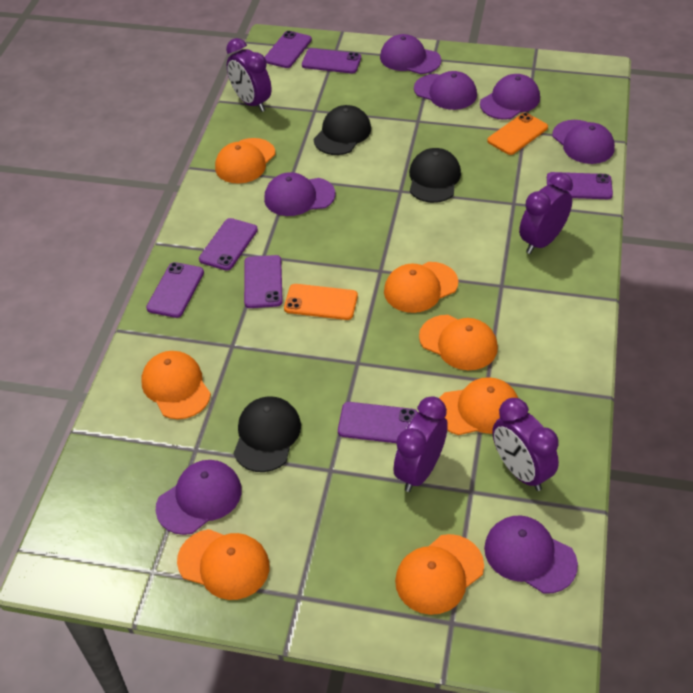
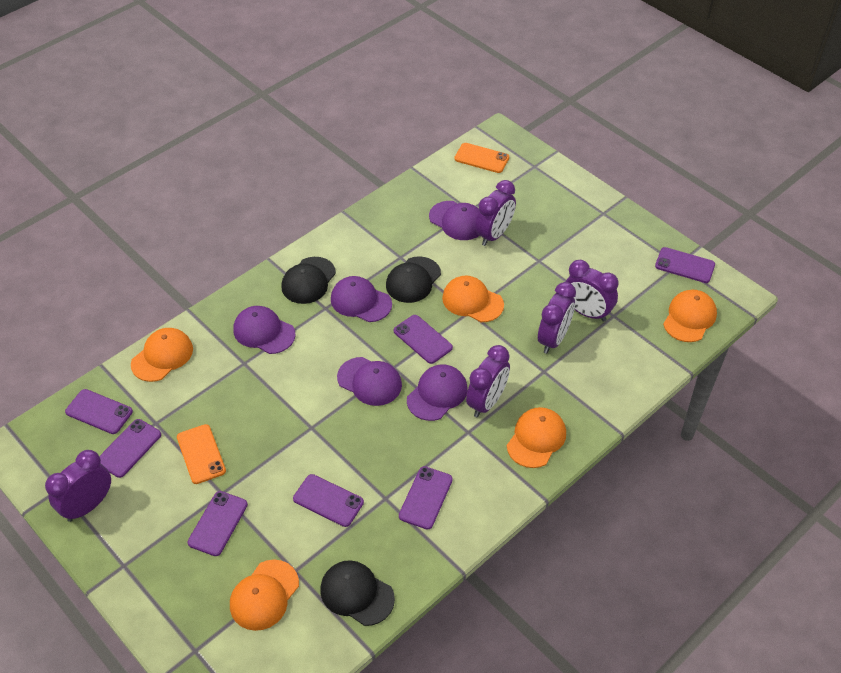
orange cap: 7 -> 5
purple cap: 7 -> 5
purple clock: 4 -> 5

